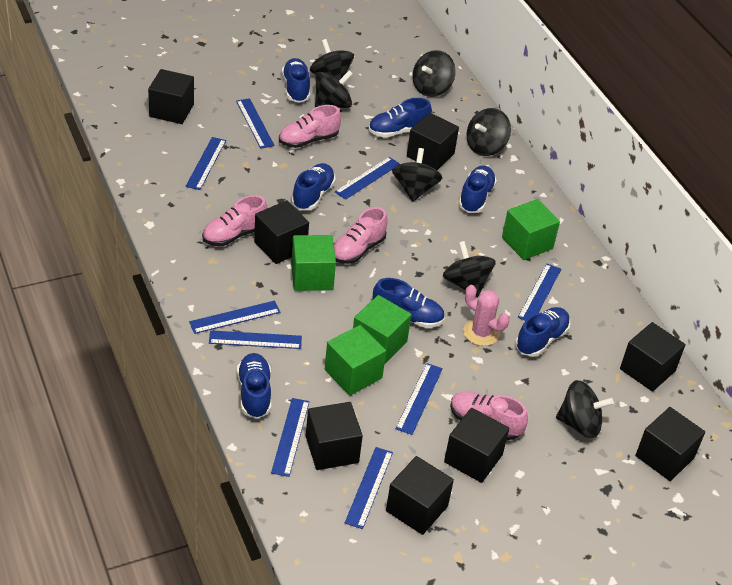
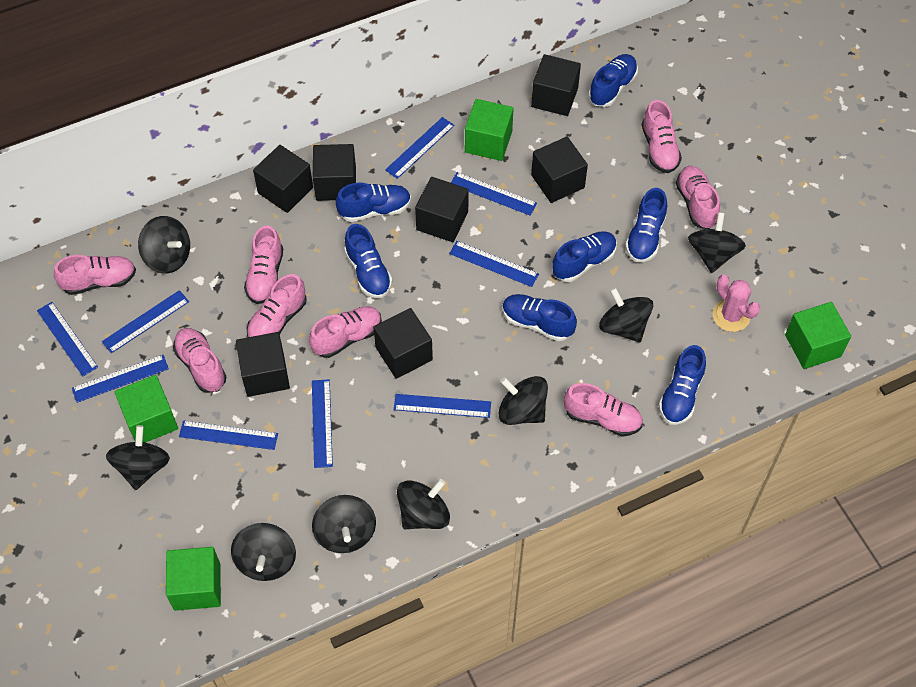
black cube: 8 -> 7
black spinning top: 7 -> 8
pink shoe: 4 -> 8

